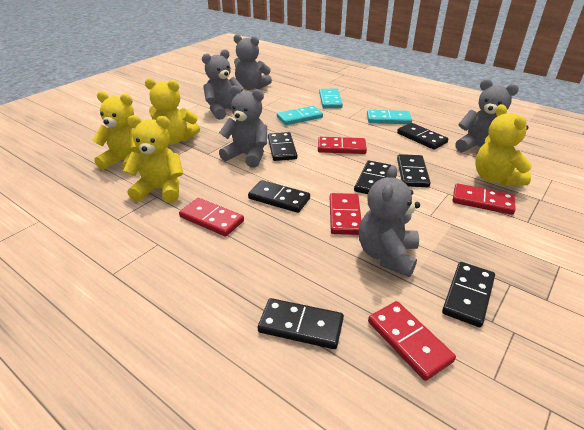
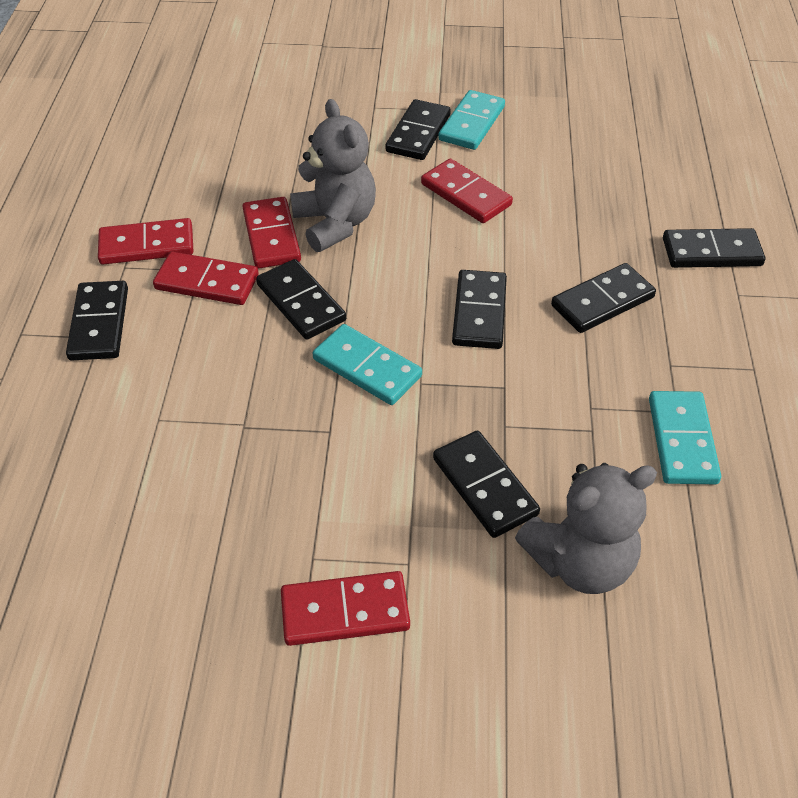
grey teddy bear: 5 -> 2
yellow teddy bear: 4 -> 0

